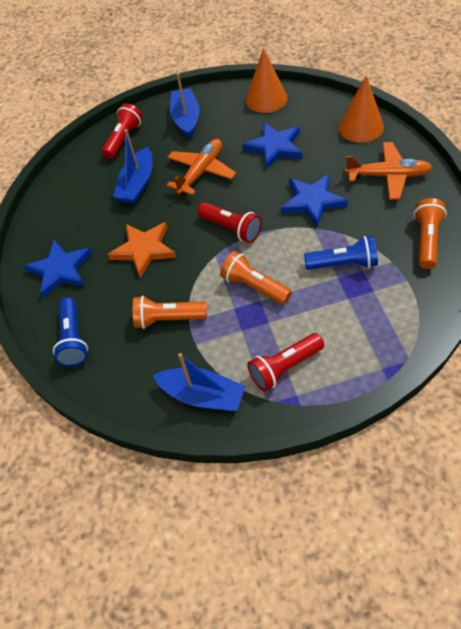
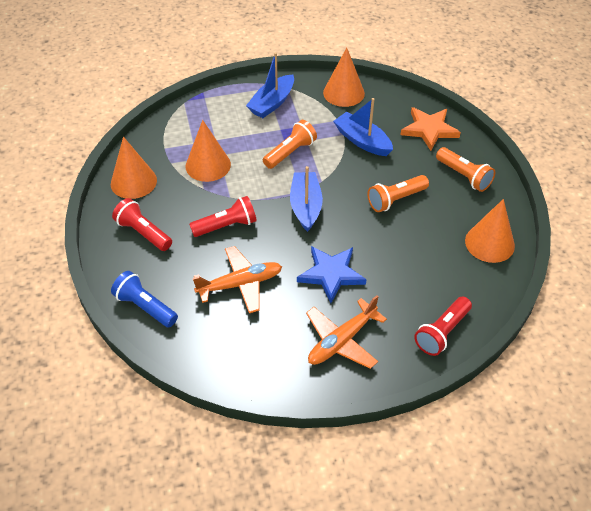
blue flashlight: 2 -> 1
blue star: 3 -> 1
orange cone: 2 -> 4

